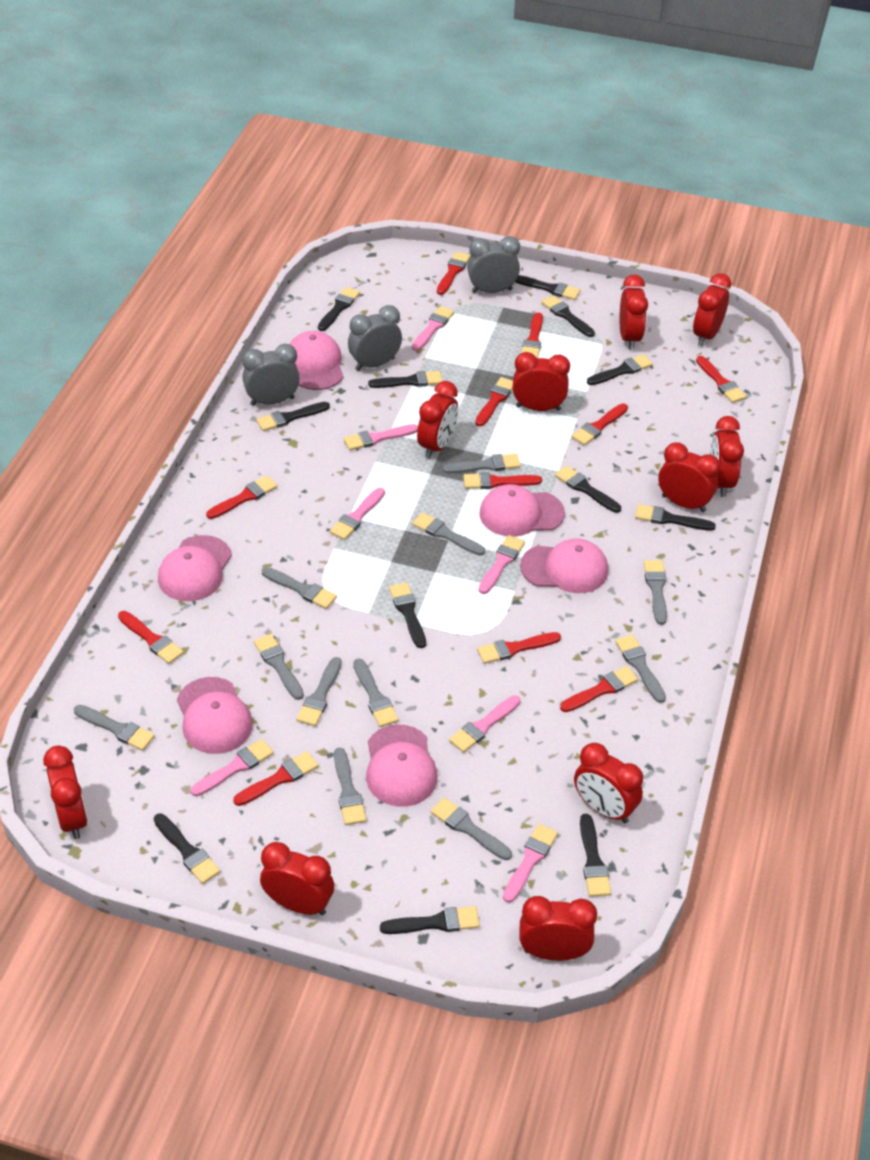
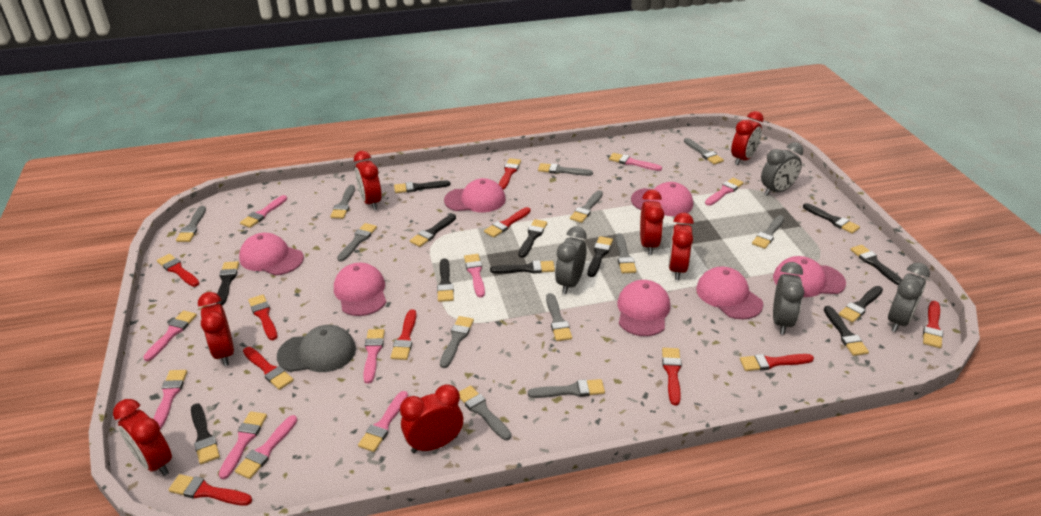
grey brush: 11 -> 12
grey cap: 0 -> 1
grey clock: 3 -> 4
pink brush: 7 -> 10
pink cap: 6 -> 7
red brush: 11 -> 10
red clock: 10 -> 7

